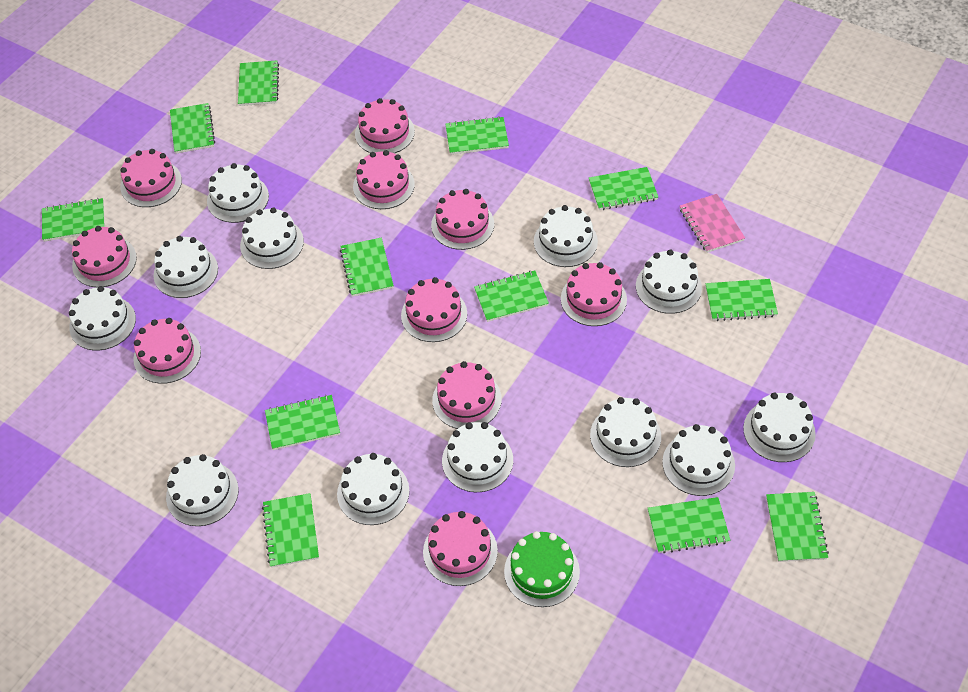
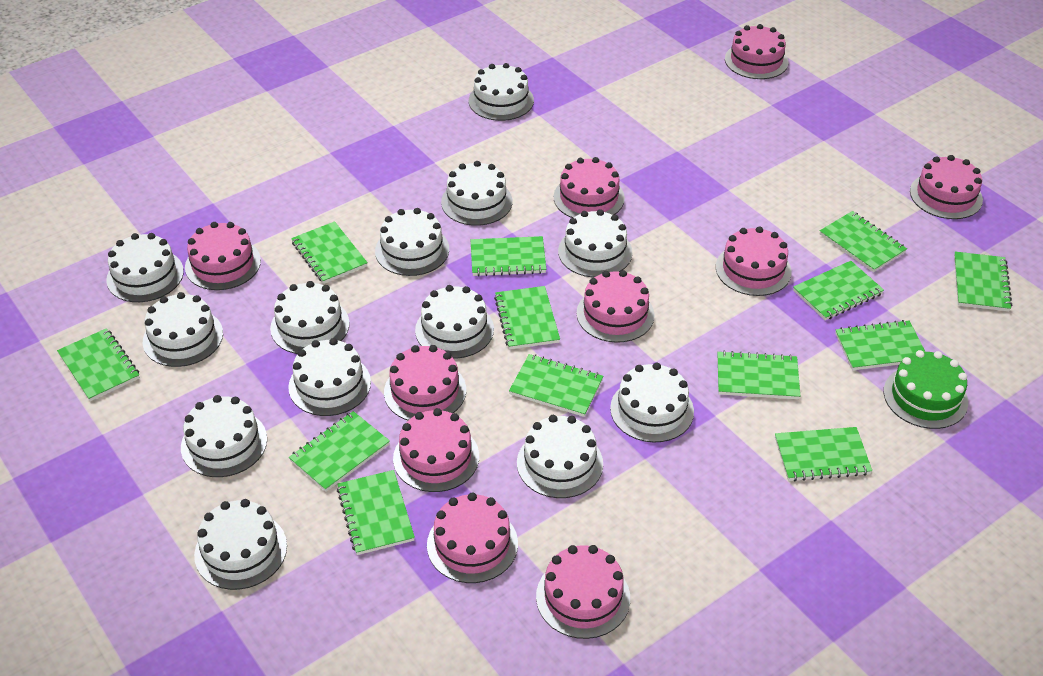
green notebook: 12 -> 13
pink notebook: 1 -> 0
white cake: 12 -> 13

